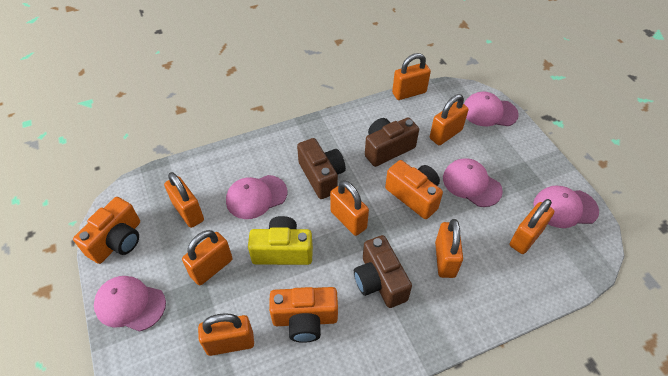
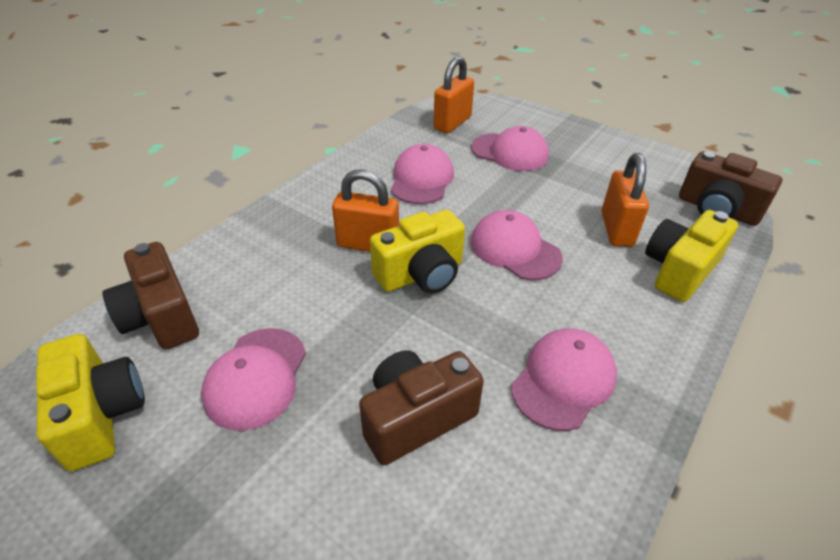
orange camera: 3 -> 0
orange padlock: 8 -> 3
yellow camera: 1 -> 3

